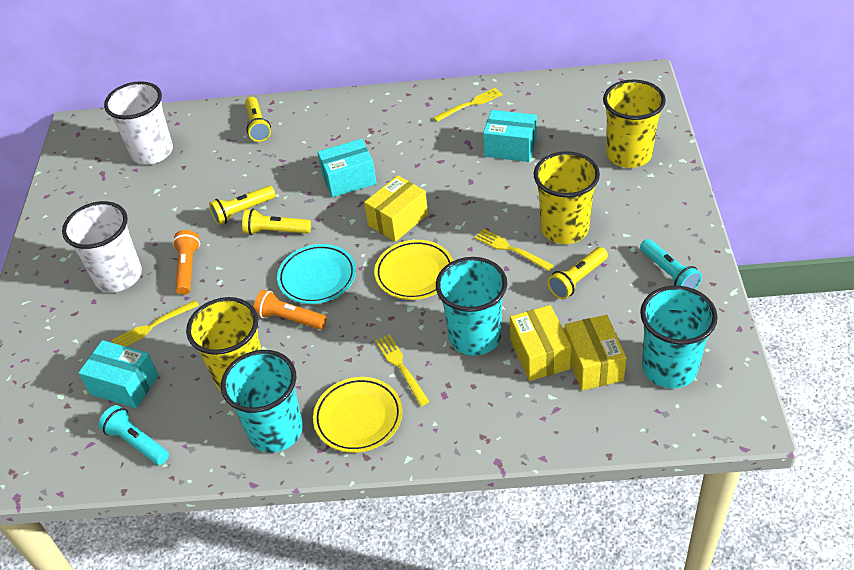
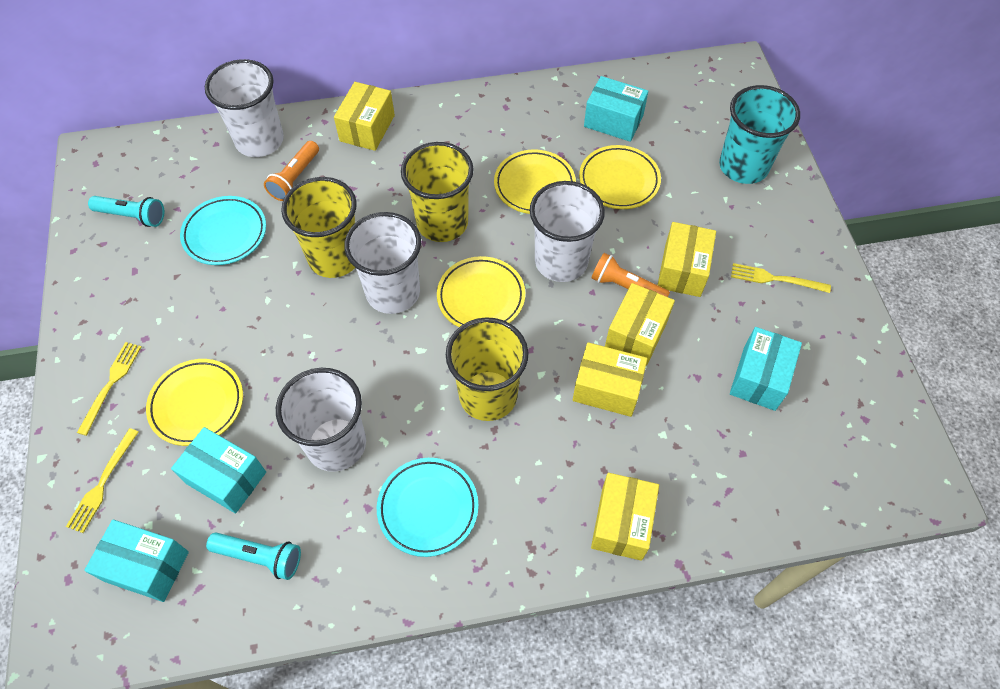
turquoise box: 3 -> 4
turquoise cup: 3 -> 1
turquoise plate: 1 -> 2
white cup: 2 -> 4
yellow box: 3 -> 5
yellow flashlight: 4 -> 0
yellow fork: 4 -> 3
yellow plate: 2 -> 4

